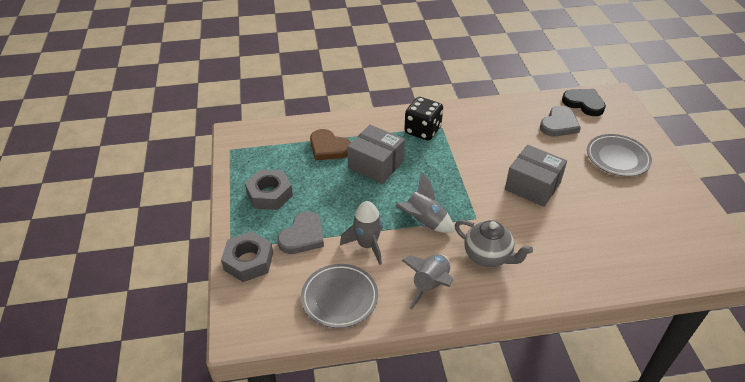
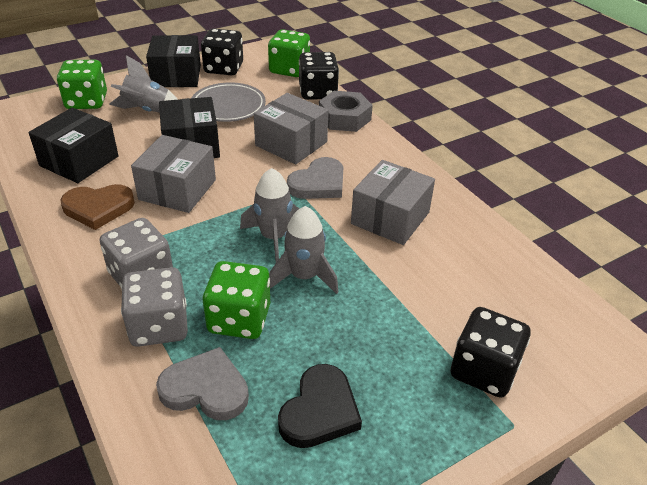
black box: 0 -> 3
black dice: 1 -> 3
green dice: 0 -> 3
grey box: 2 -> 3
grey dice: 0 -> 2
grey nut: 2 -> 1
grey plate: 2 -> 1
grey teapot: 1 -> 0

